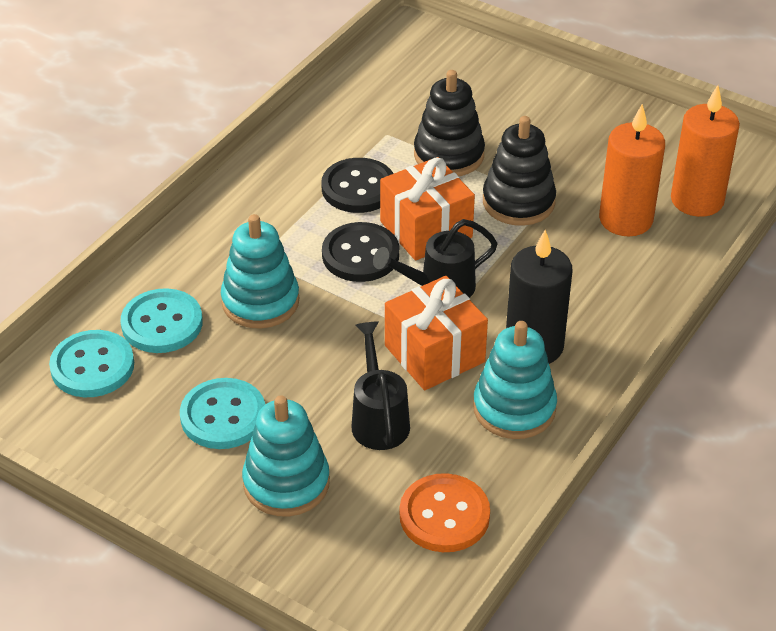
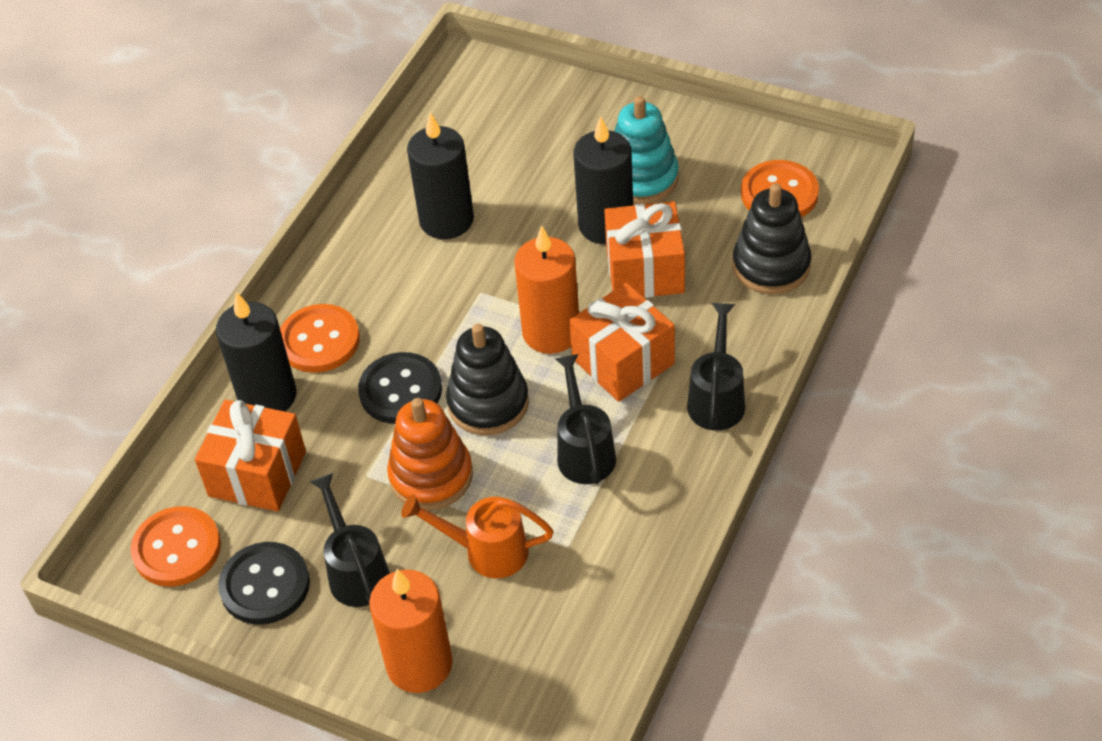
black candle: 1 -> 3
black watering can: 2 -> 3
orange button: 1 -> 3
orange gift: 2 -> 3
orange stacking toy: 0 -> 1
orange watering can: 0 -> 1
turquoise button: 3 -> 0
turquoise stacking toy: 3 -> 1

